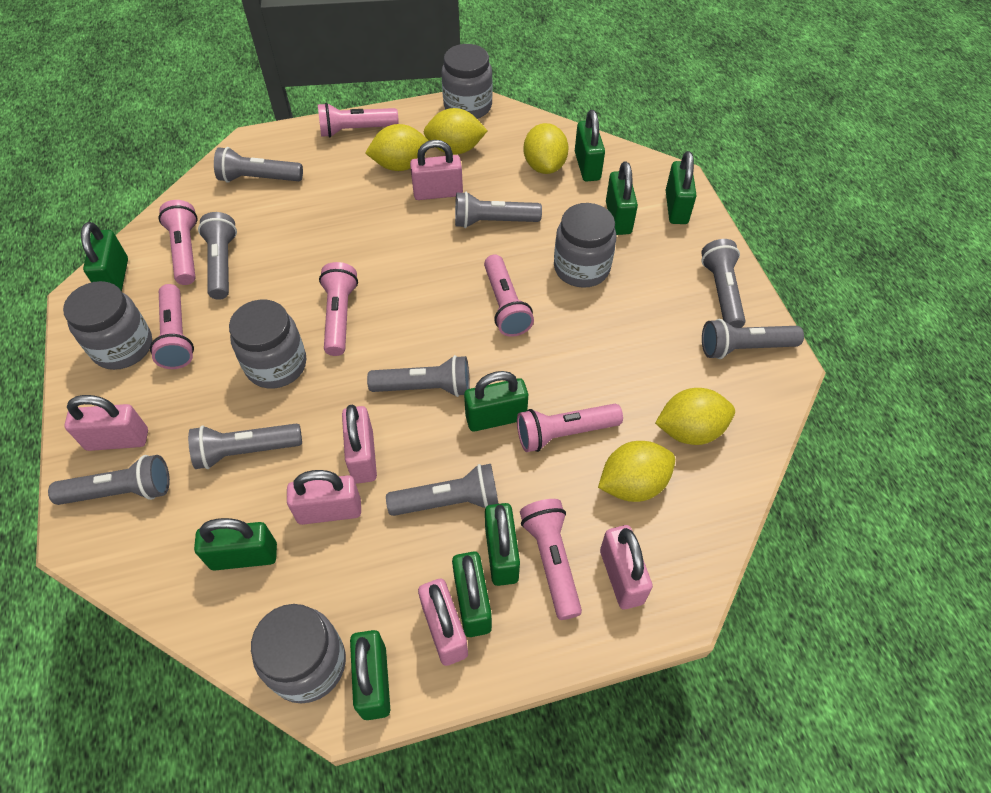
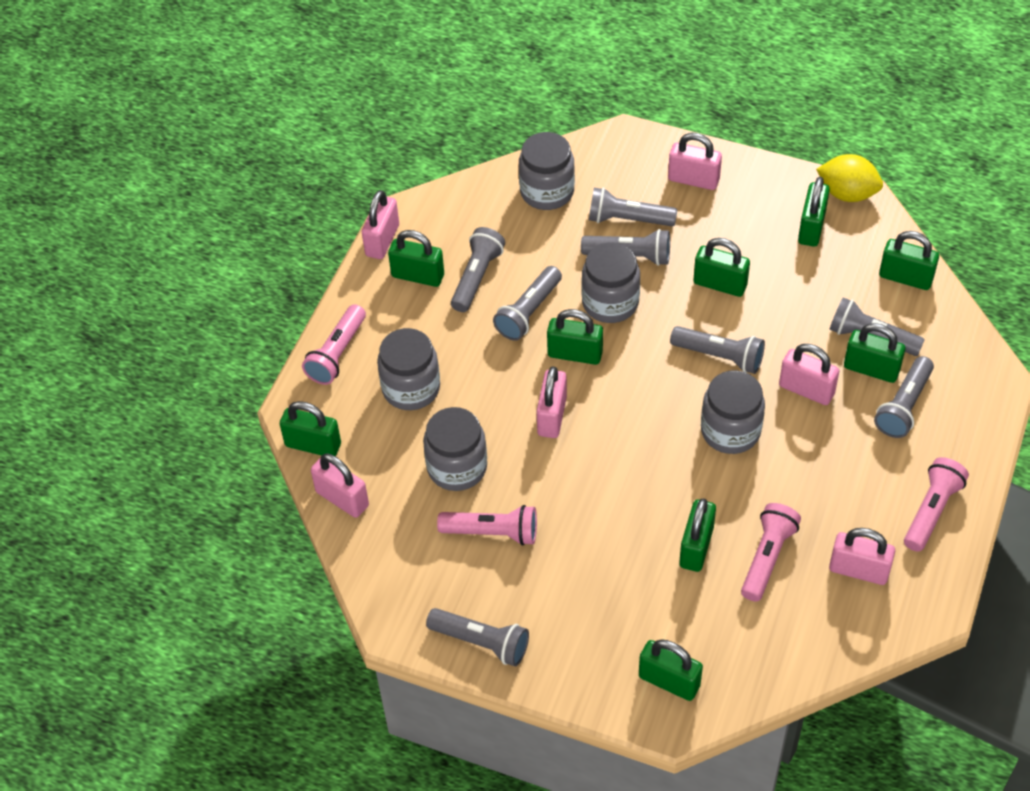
grey flashlight: 9 -> 8
pink flashlight: 7 -> 4
yellow lemon: 5 -> 1

